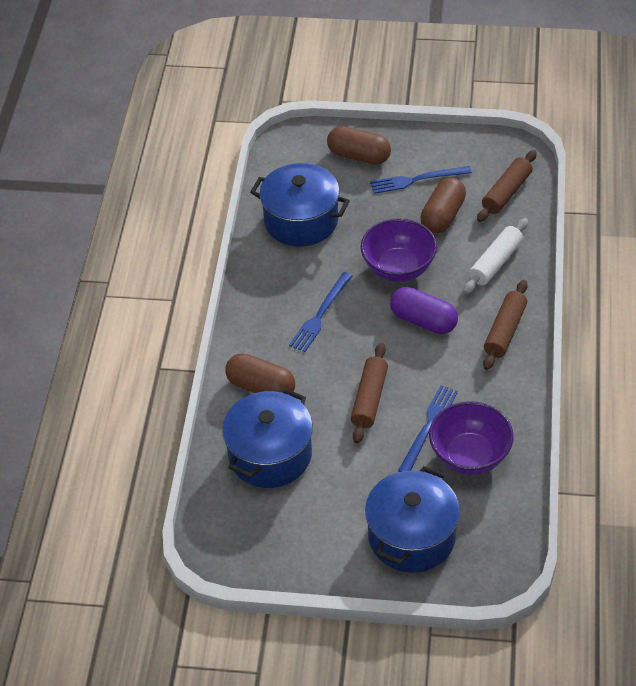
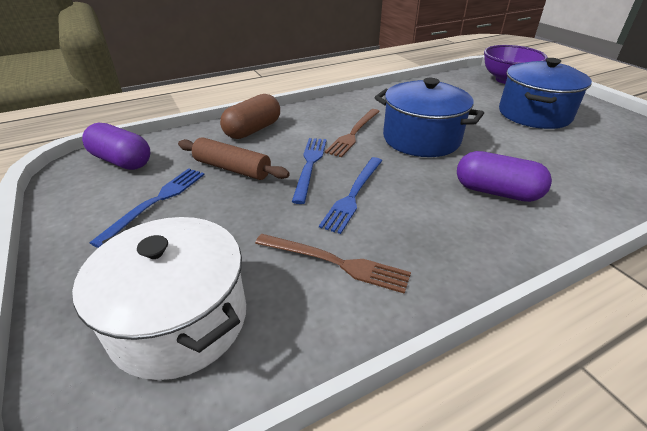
blue pot: 3 -> 2
brown capsule: 3 -> 1
brown fork: 0 -> 2
brown rolling pin: 3 -> 1
purple bowl: 2 -> 1
purple capsule: 1 -> 2
white pot: 0 -> 1
white rolling pin: 1 -> 0

